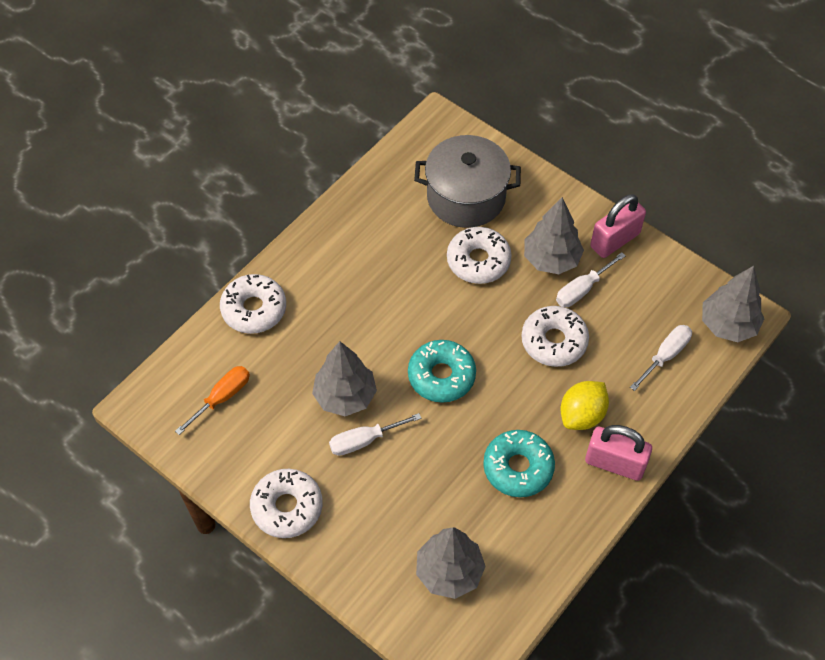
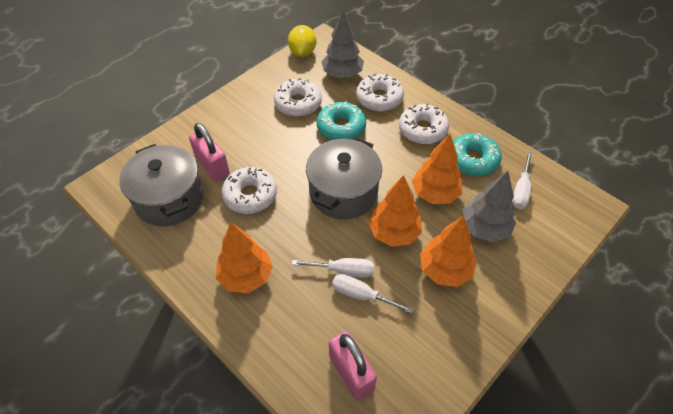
grey pot: 1 -> 2
grey tree: 4 -> 2
orange screwdriver: 1 -> 0
orange tree: 0 -> 4

